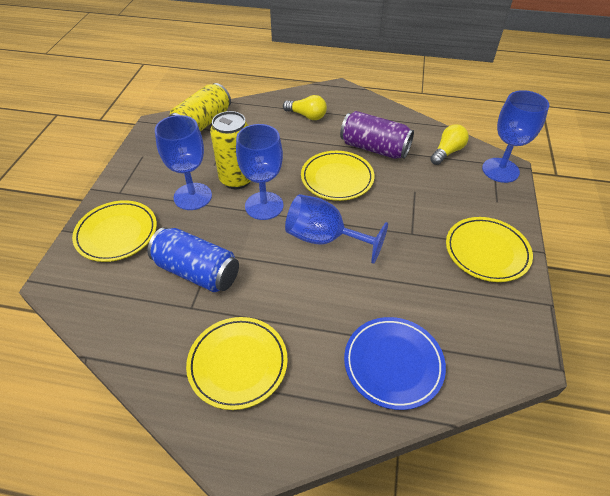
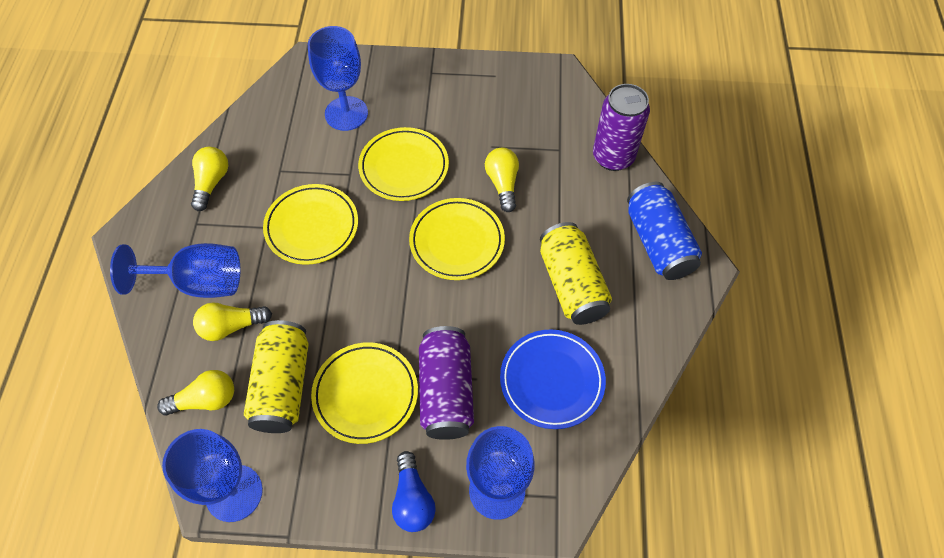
blue light bulb: 0 -> 1
purple can: 1 -> 2
yellow light bulb: 2 -> 4

